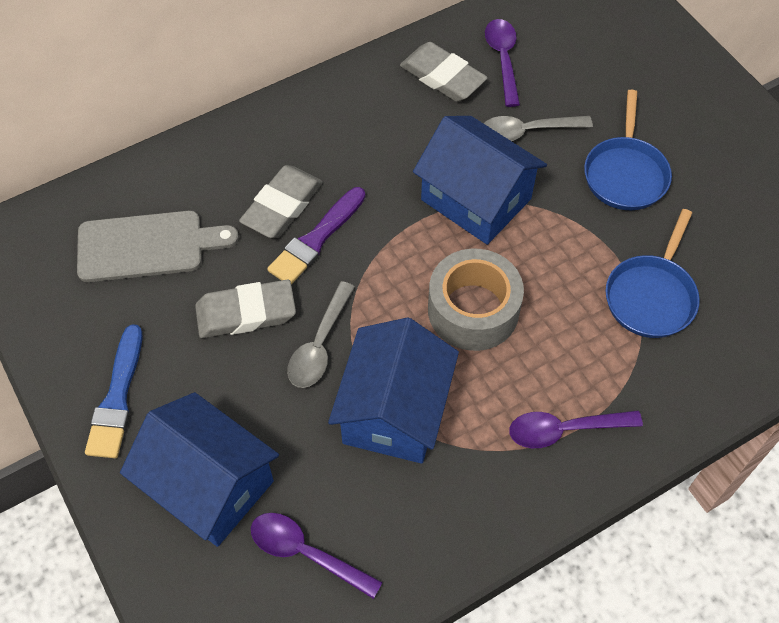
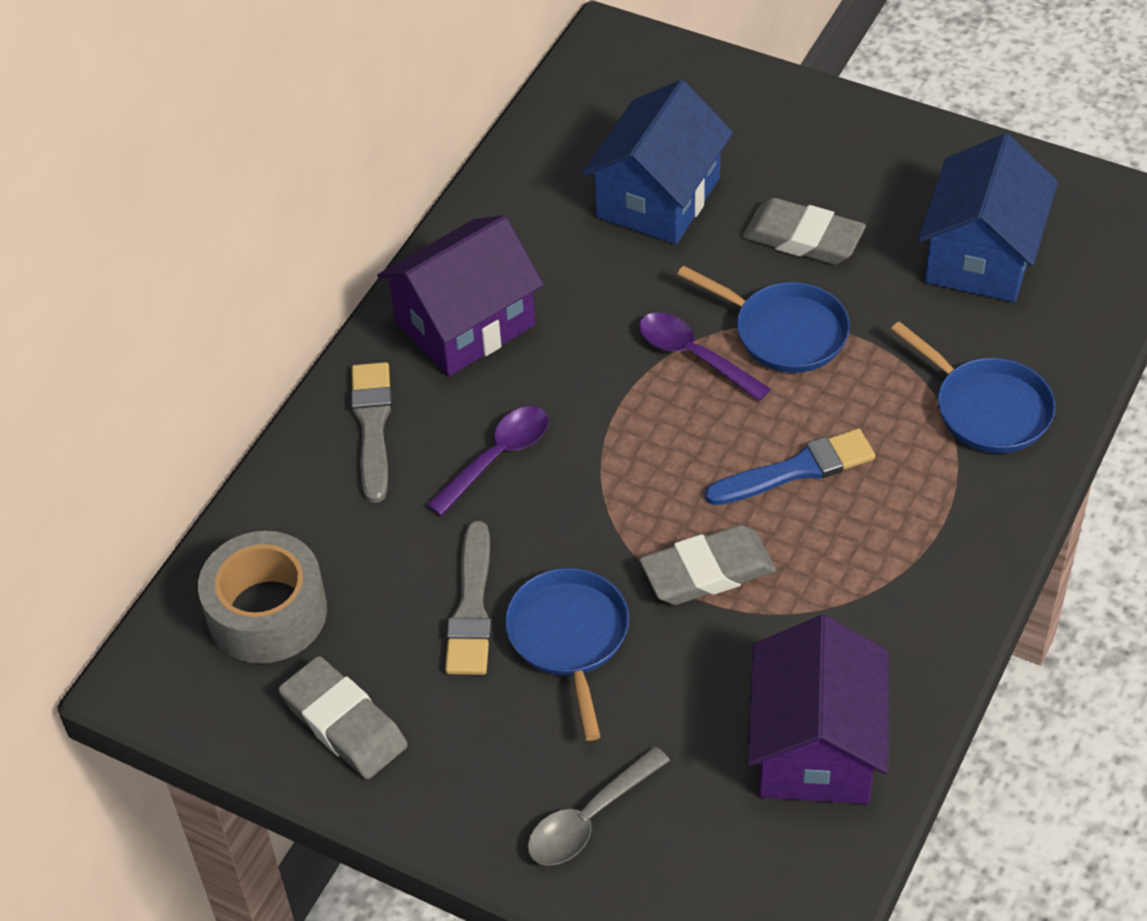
blue house: 3 -> 2
blue pan: 2 -> 3
grey brush: 0 -> 2
grey cutting board: 1 -> 0
grey spoon: 2 -> 1
purple brush: 1 -> 0
purple house: 0 -> 2
purple spoon: 3 -> 2

